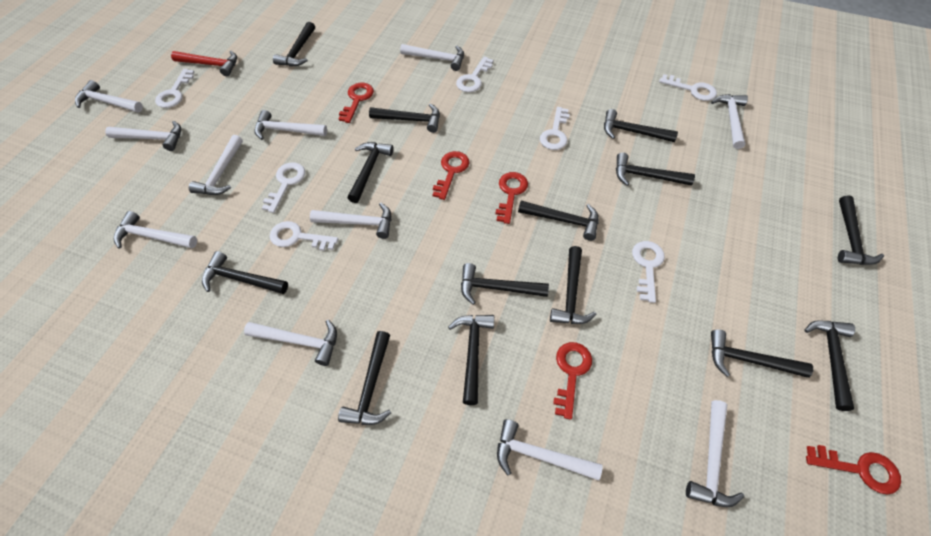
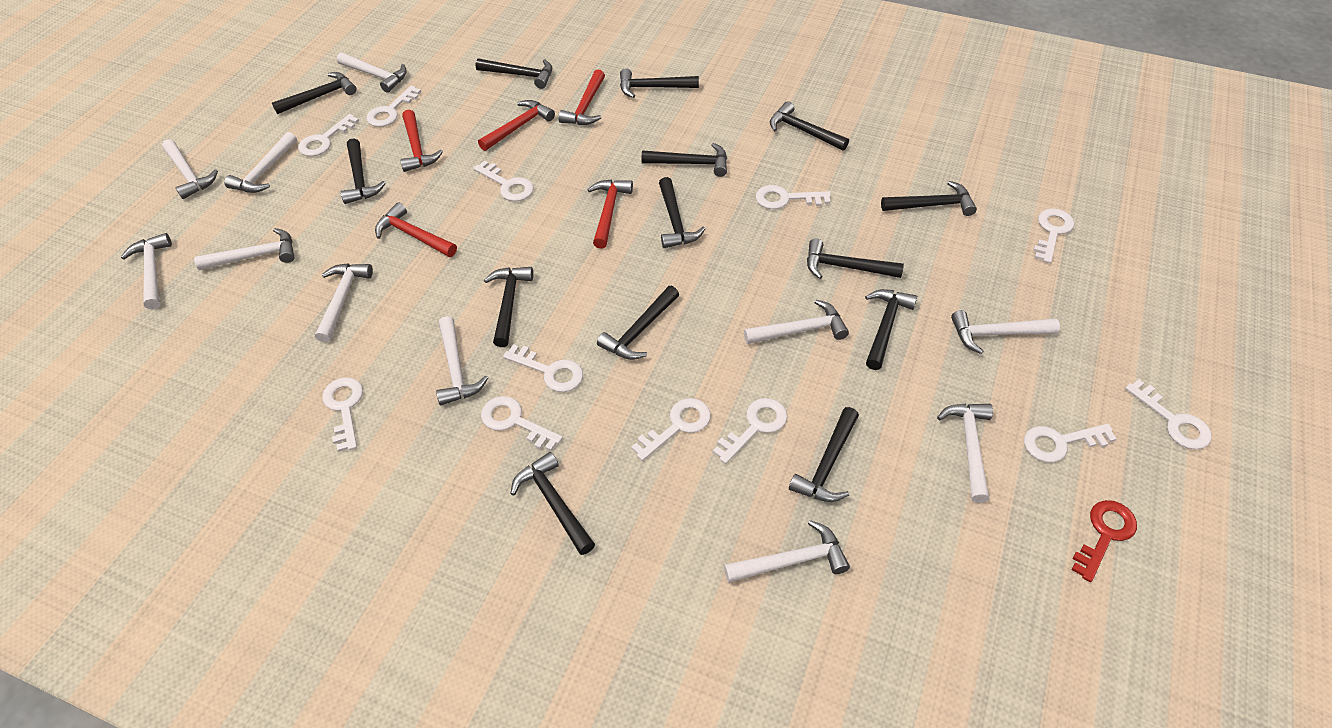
red hammer: 1 -> 5
red key: 5 -> 1
white key: 7 -> 12

